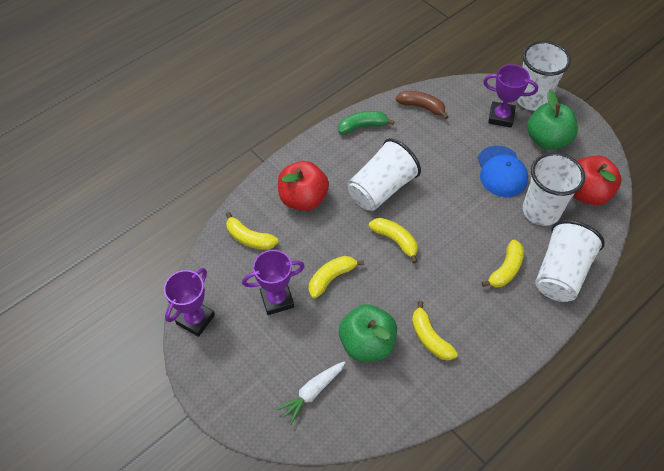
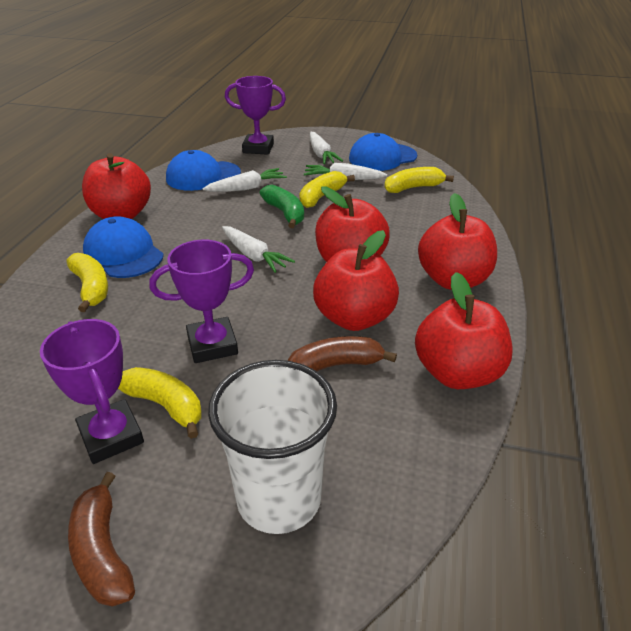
blue cap: 1 -> 3
brown banana: 1 -> 2
green apple: 2 -> 0
red apple: 2 -> 5
white carrot: 1 -> 4
white cup: 4 -> 1
yellow banana: 5 -> 4

